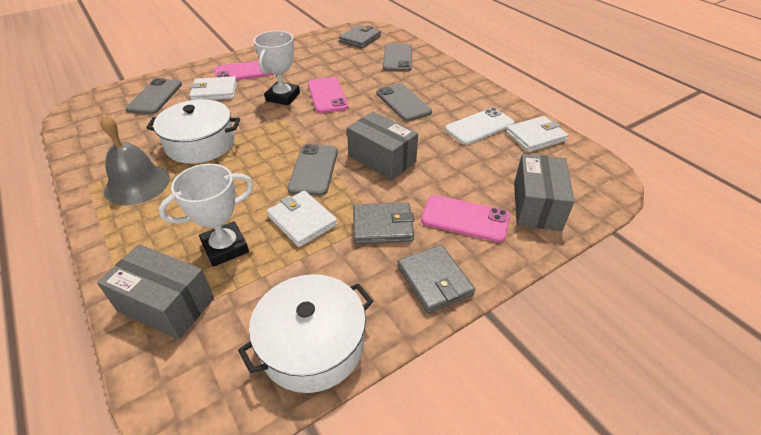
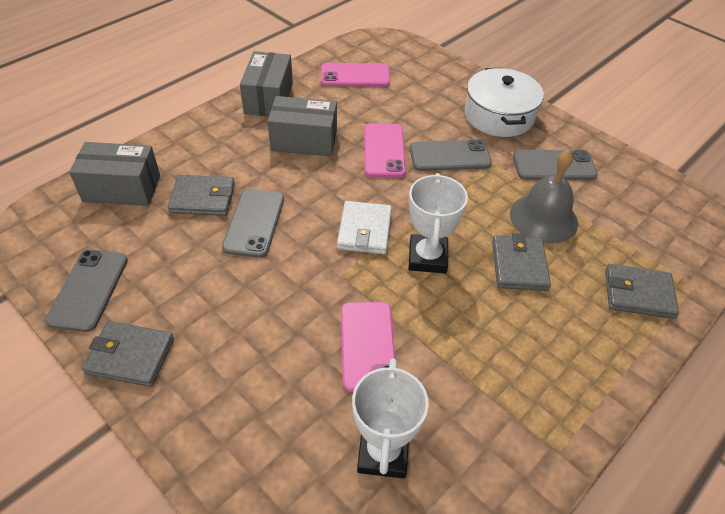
grey wallet: 3 -> 4
white phone: 1 -> 0
white pot: 2 -> 1
white wallet: 3 -> 1

